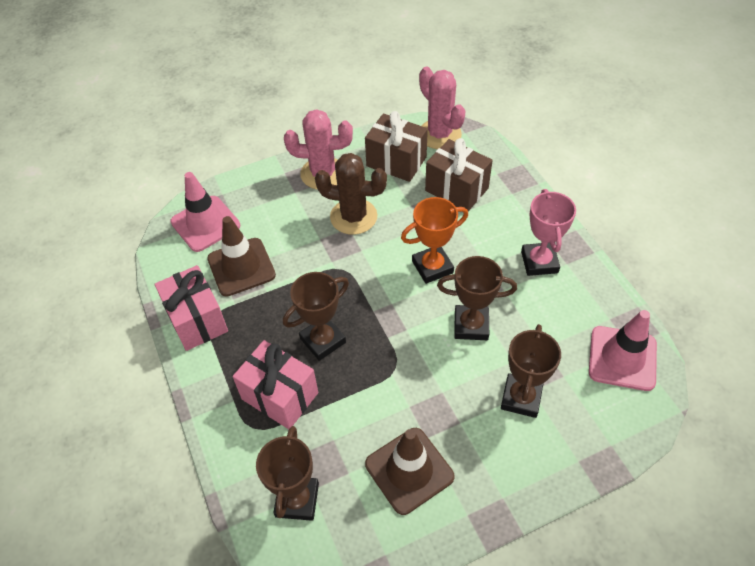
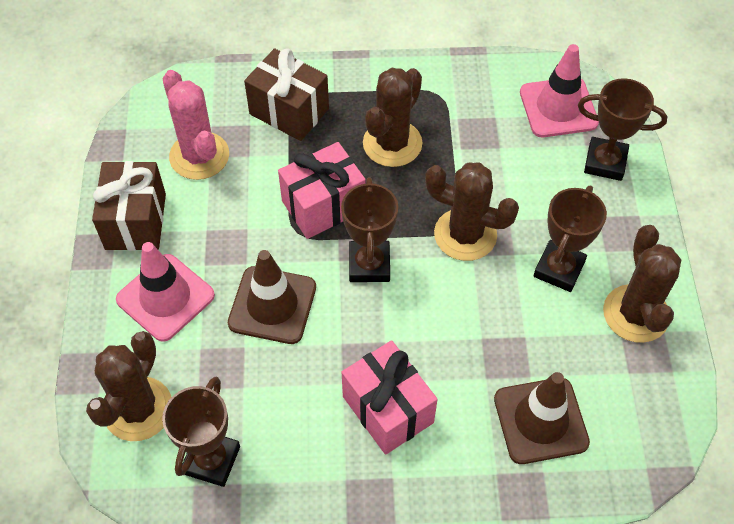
brown cactus: 1 -> 4
orange trophy: 1 -> 0
pink cactus: 2 -> 1
pink trophy: 1 -> 0

